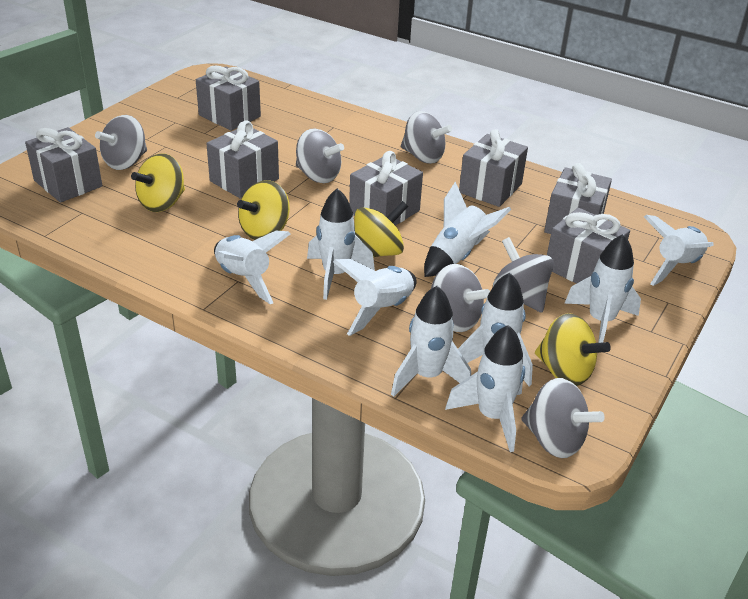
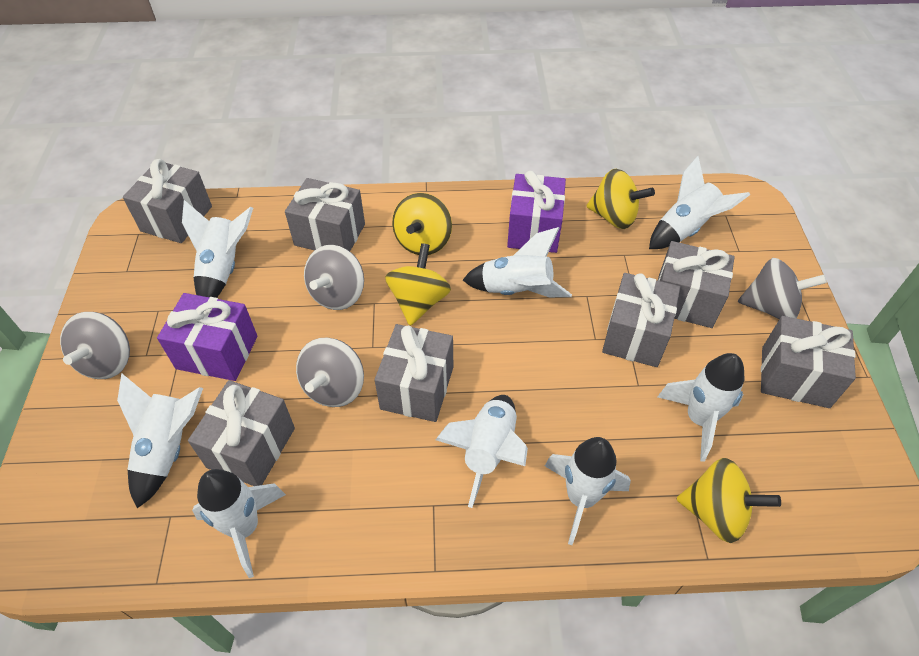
grey spinning top: 6 -> 4
purple gift: 0 -> 2
white rocket: 9 -> 8

